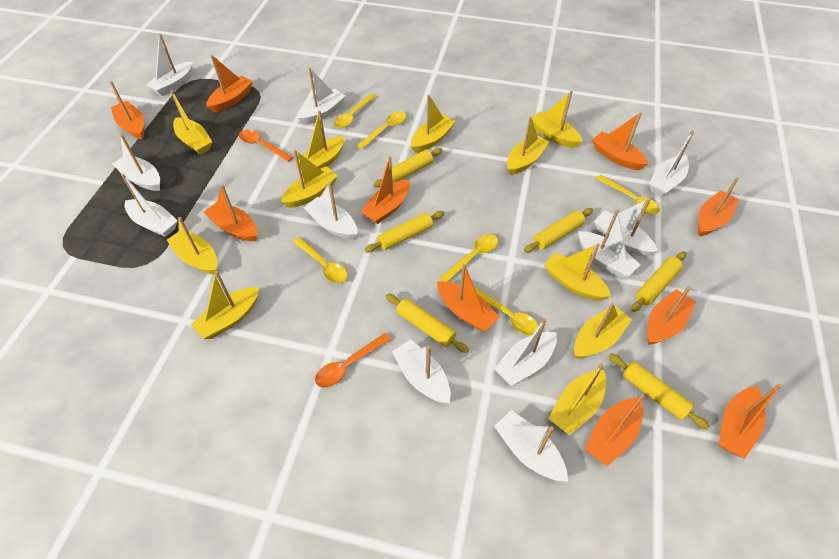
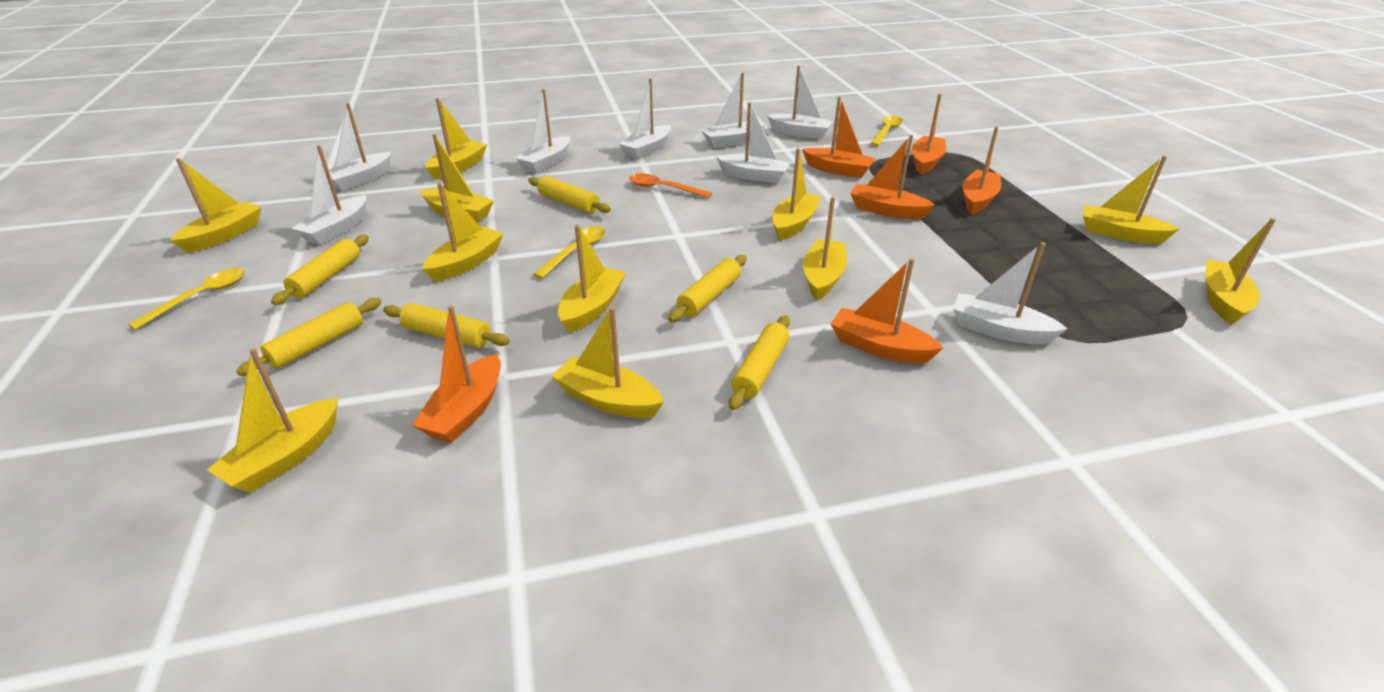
orange boat: 10 -> 6
orange spoon: 2 -> 1
white boat: 11 -> 8
yellow spoon: 6 -> 3

